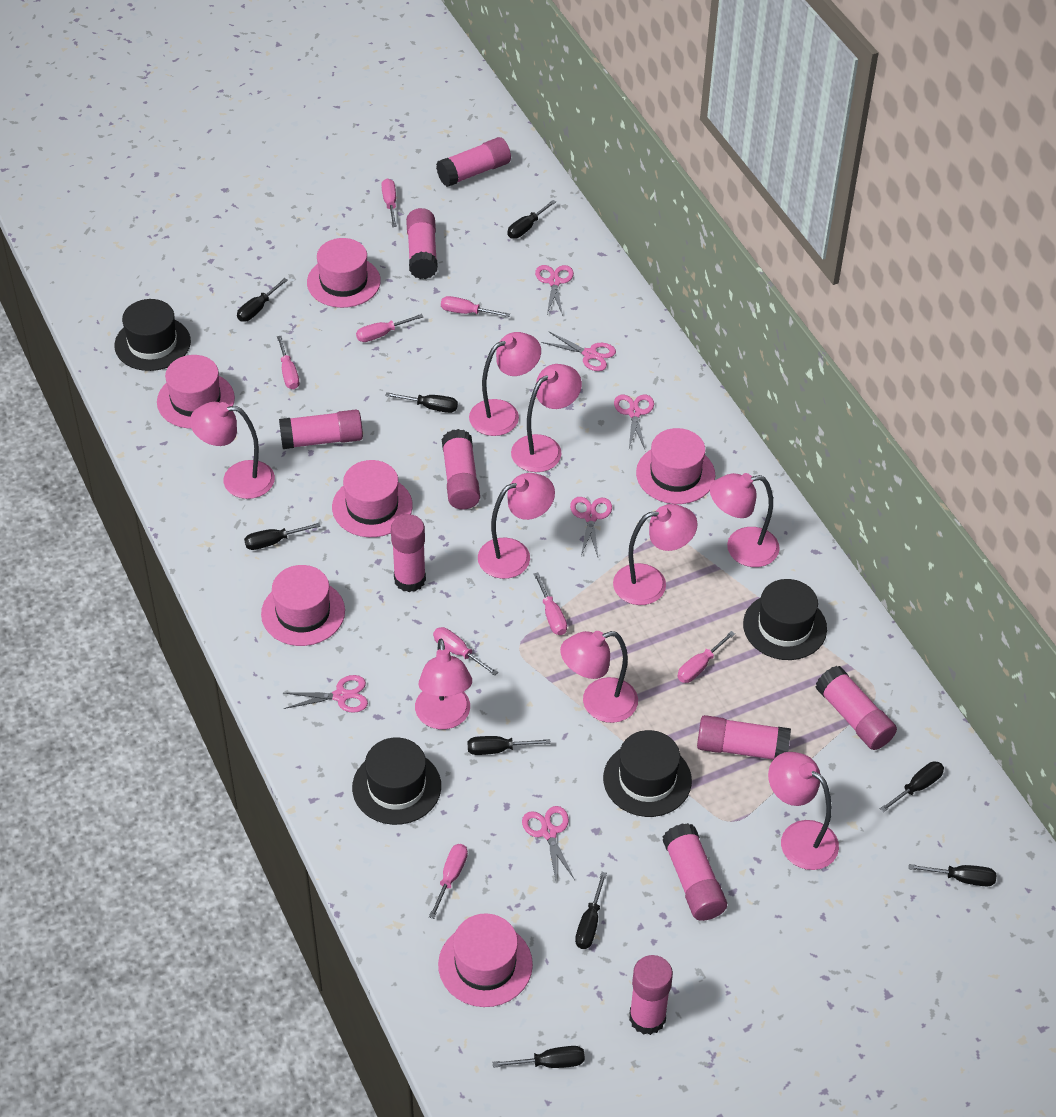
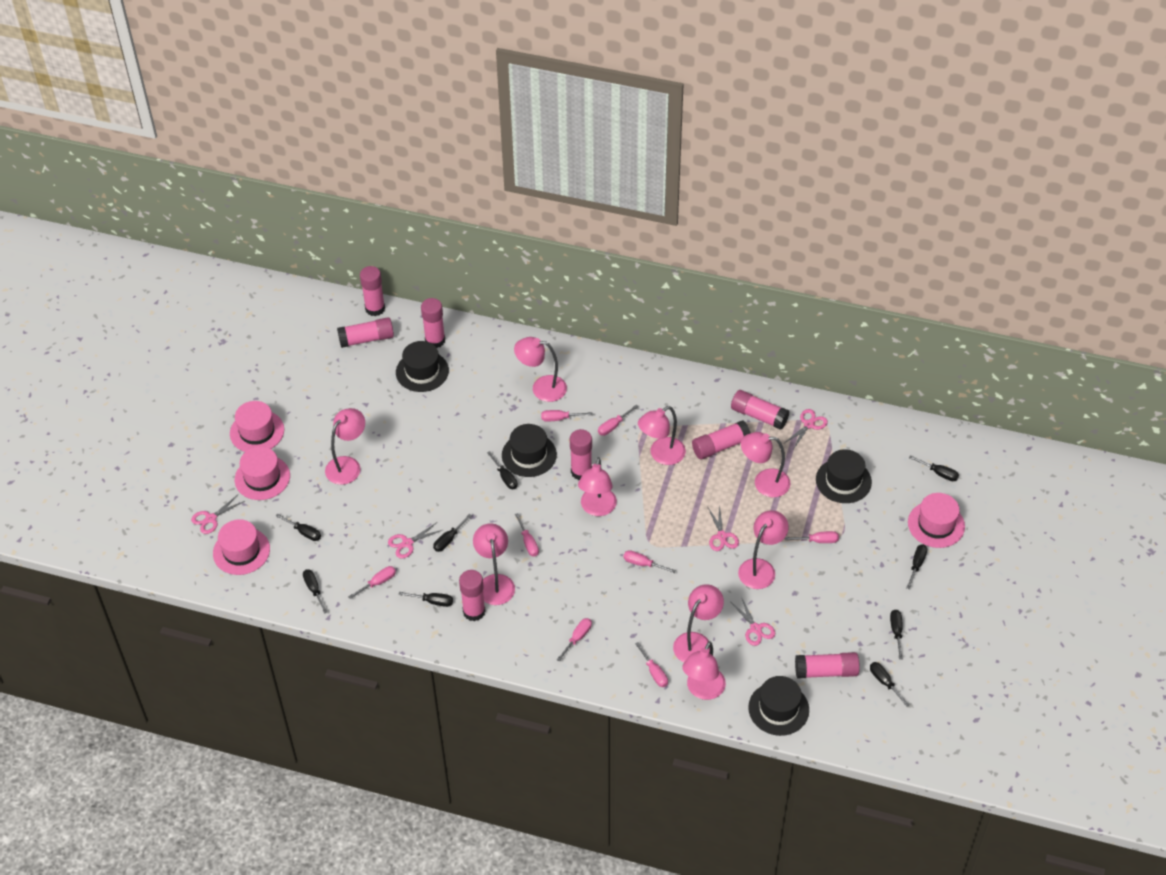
pink glue stick: 9 -> 8
pink hat: 6 -> 4
pink scissors: 6 -> 5

